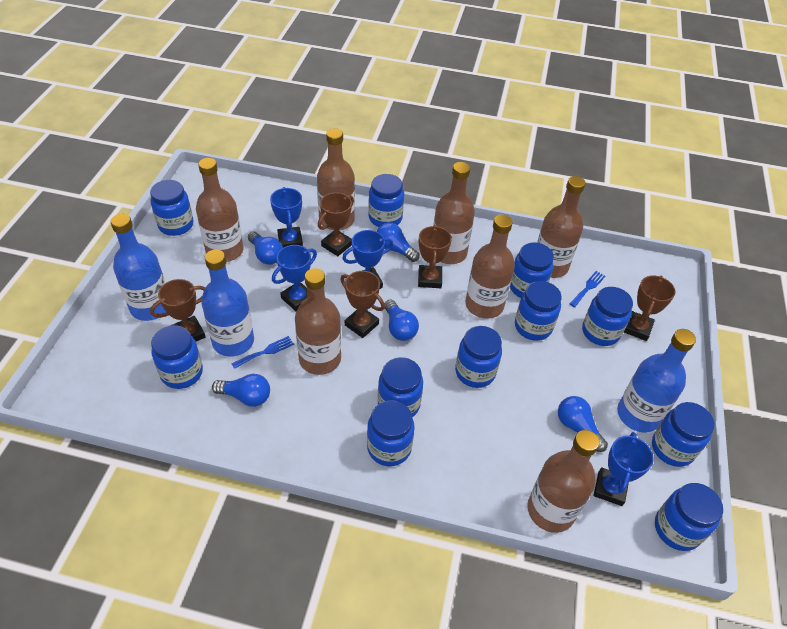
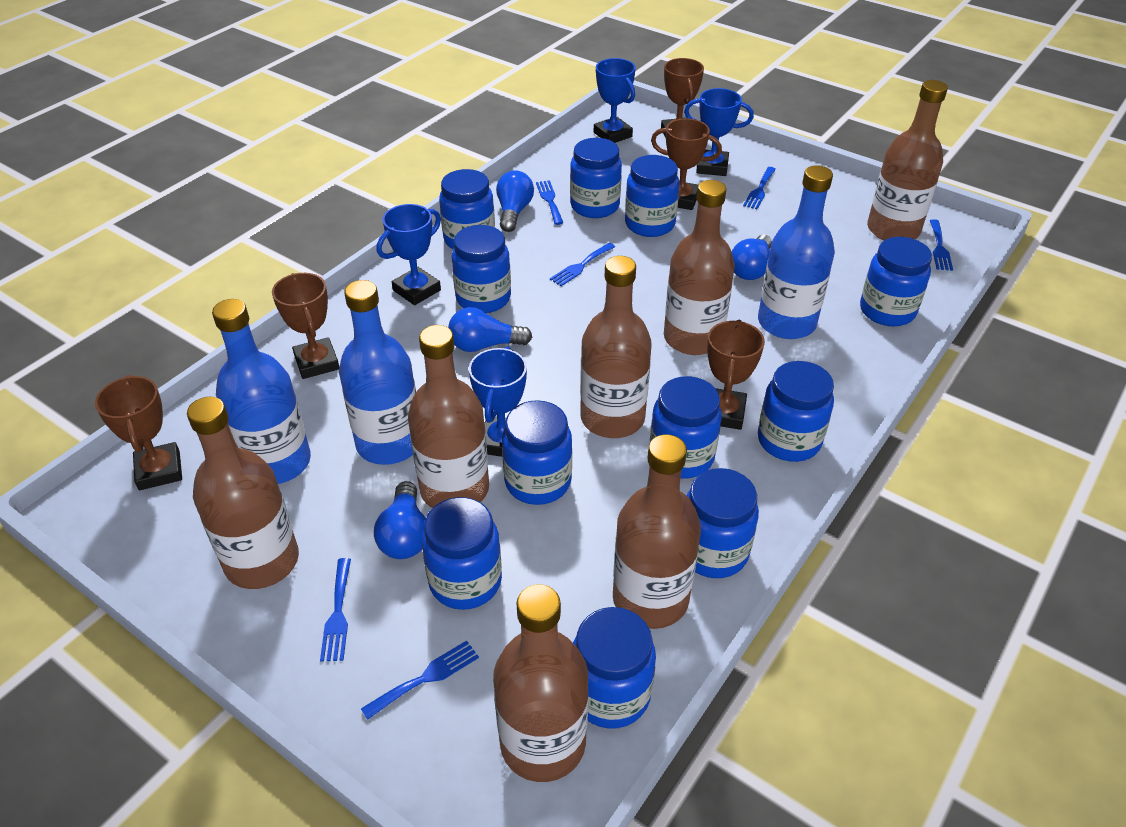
blue fork: 2 -> 6
blue light bulb: 5 -> 4

